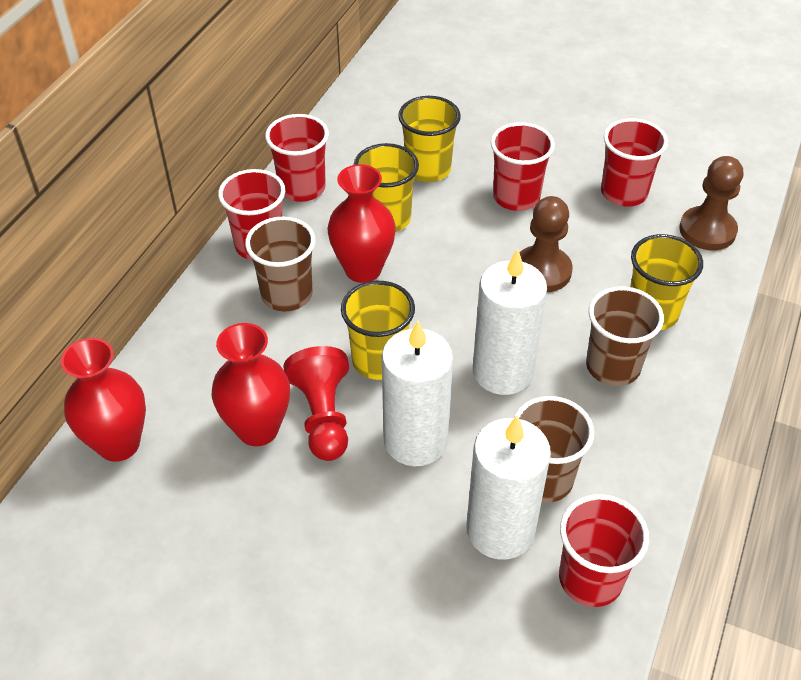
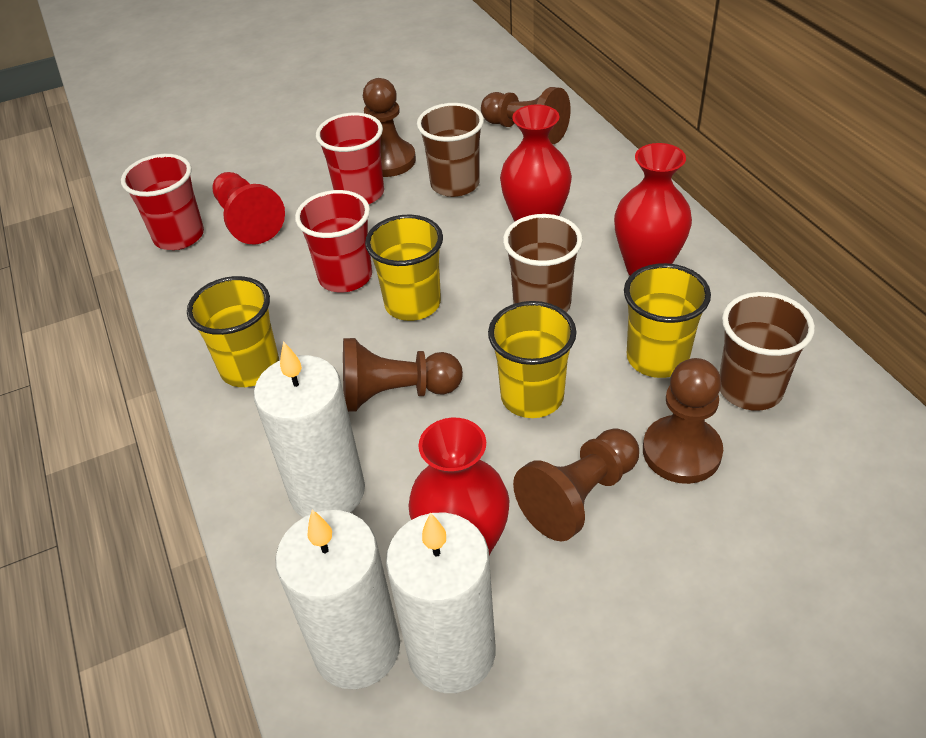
brown pawn: 2 -> 5
red cup: 5 -> 3

